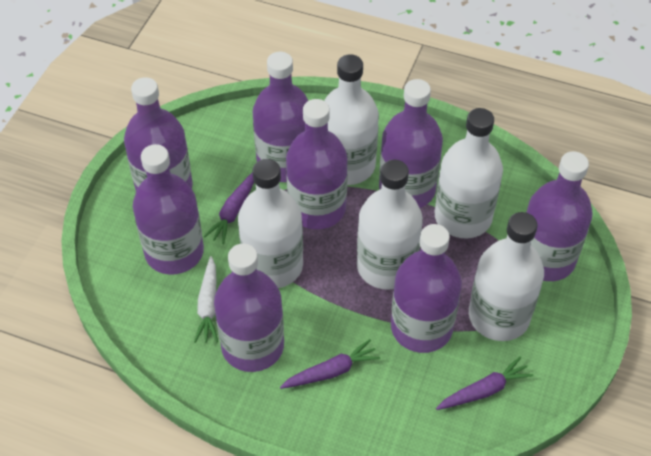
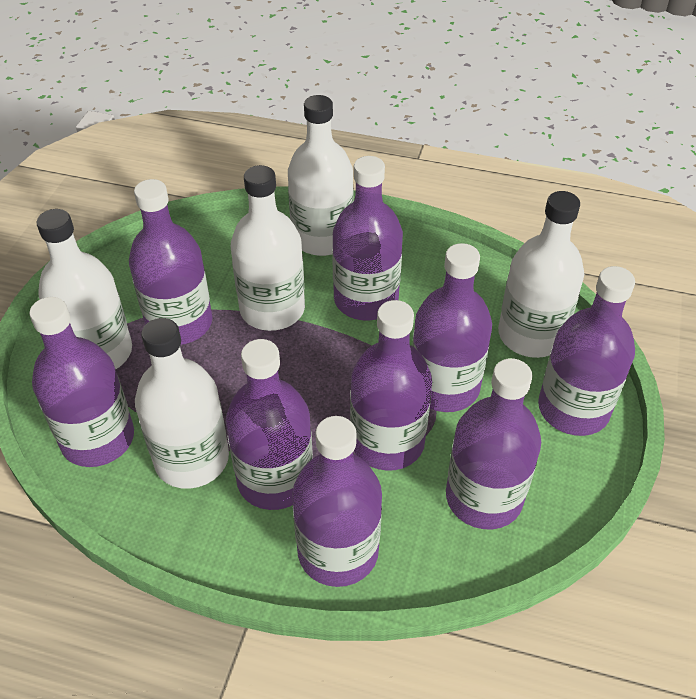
purple bottle: 8 -> 9
purple carrot: 3 -> 0
white carrot: 1 -> 0

